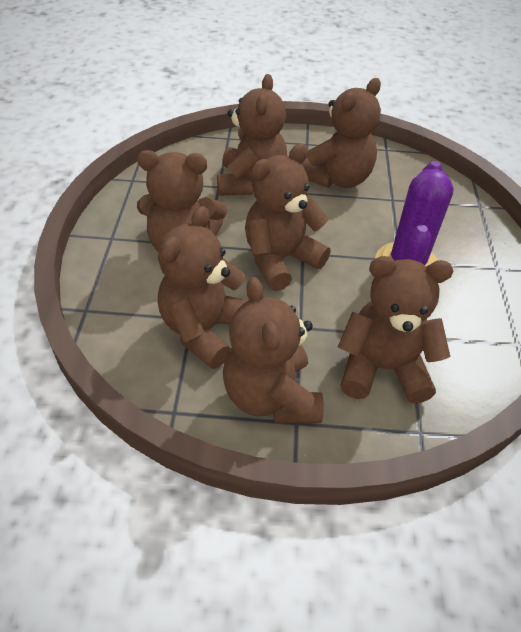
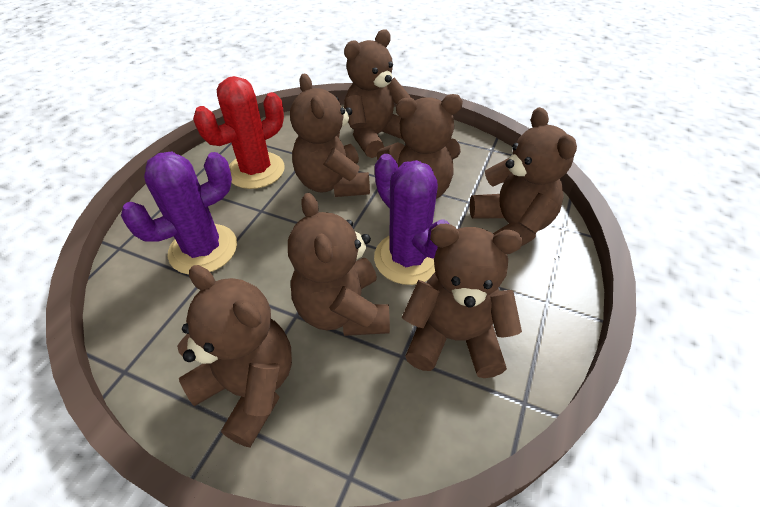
purple cactus: 1 -> 2
red cactus: 0 -> 1

